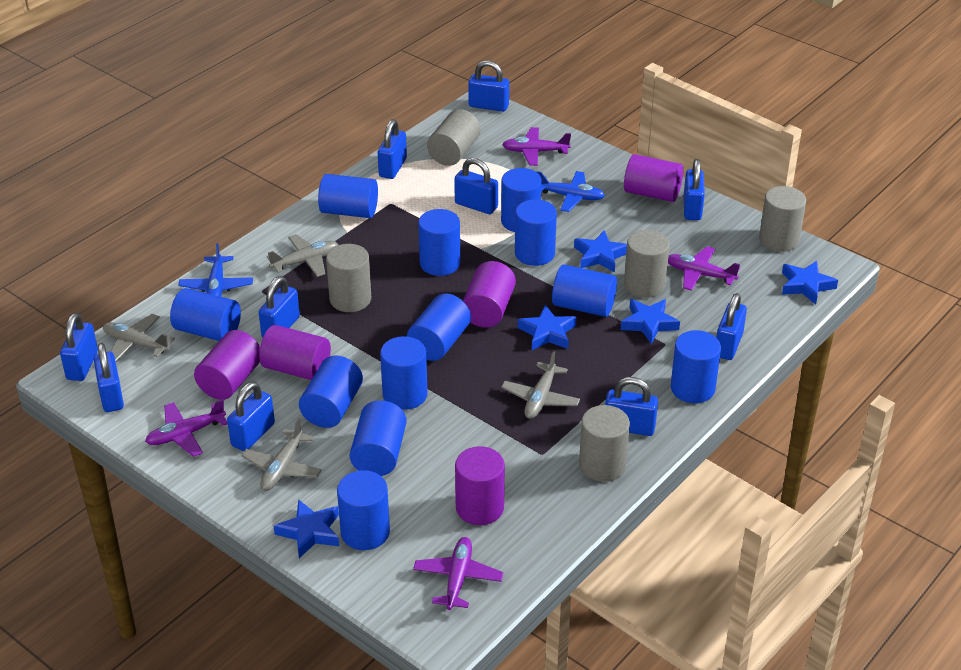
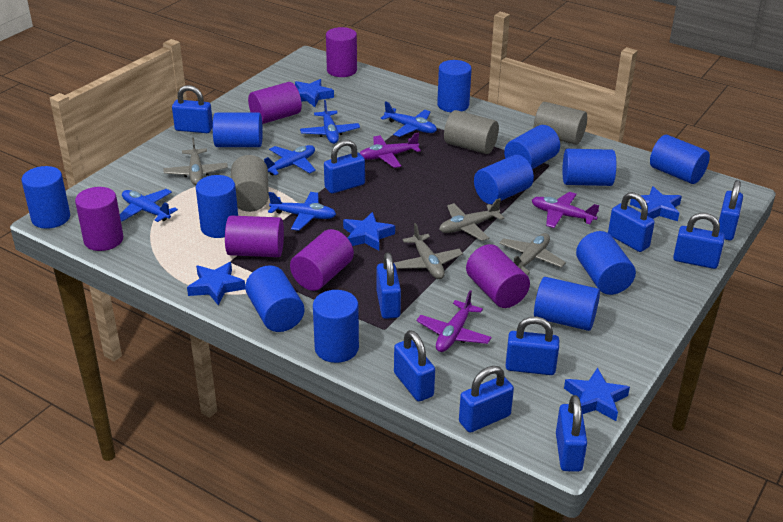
blue plane: 2 -> 5
grey cylinder: 5 -> 3
purple cylinder: 5 -> 6
purple plane: 4 -> 3

